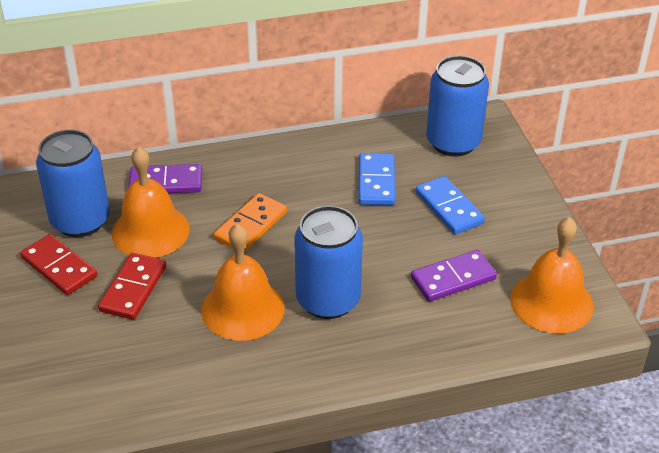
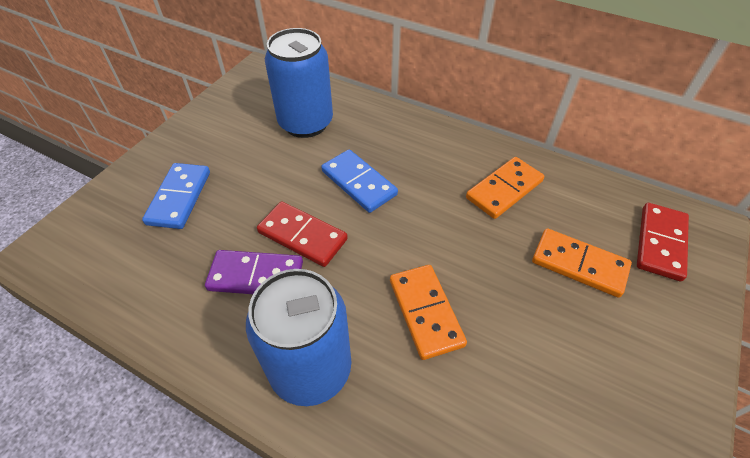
blue can: 3 -> 2
orange bell: 3 -> 0
orange domino: 1 -> 3
purple domino: 2 -> 1

